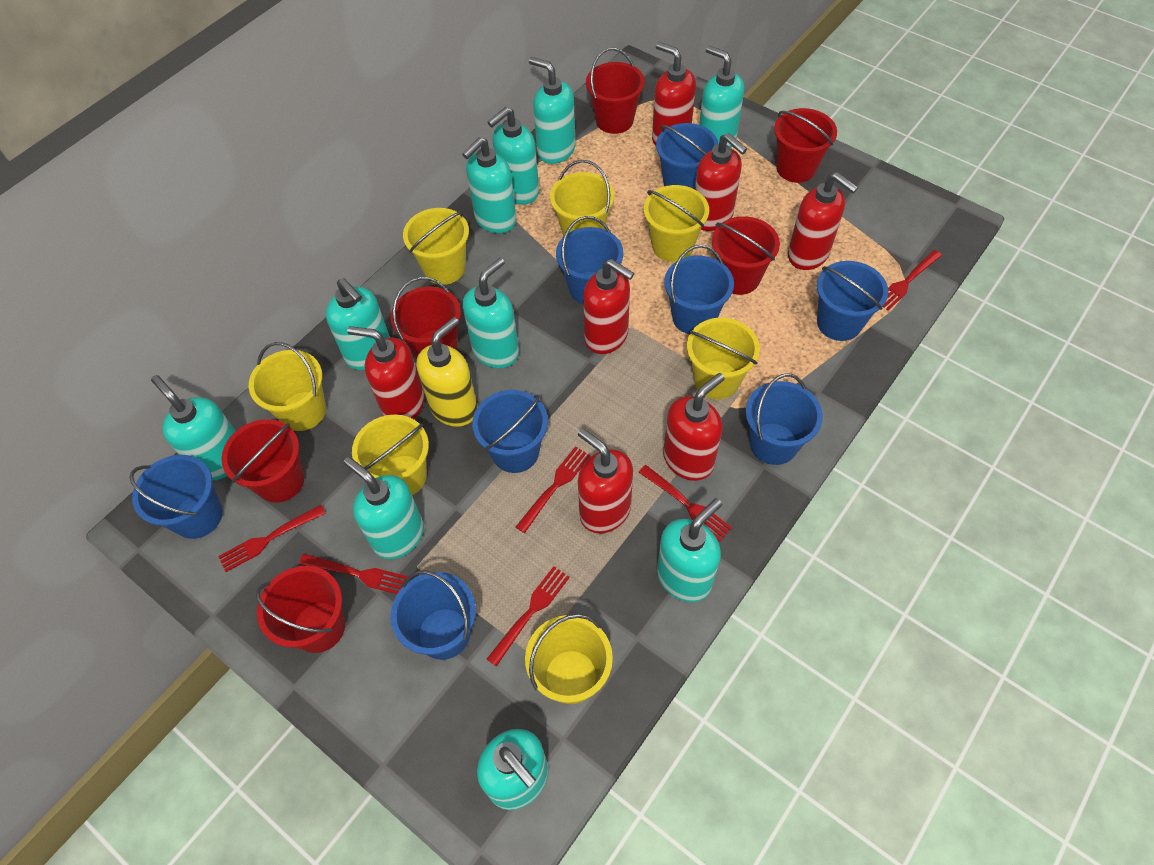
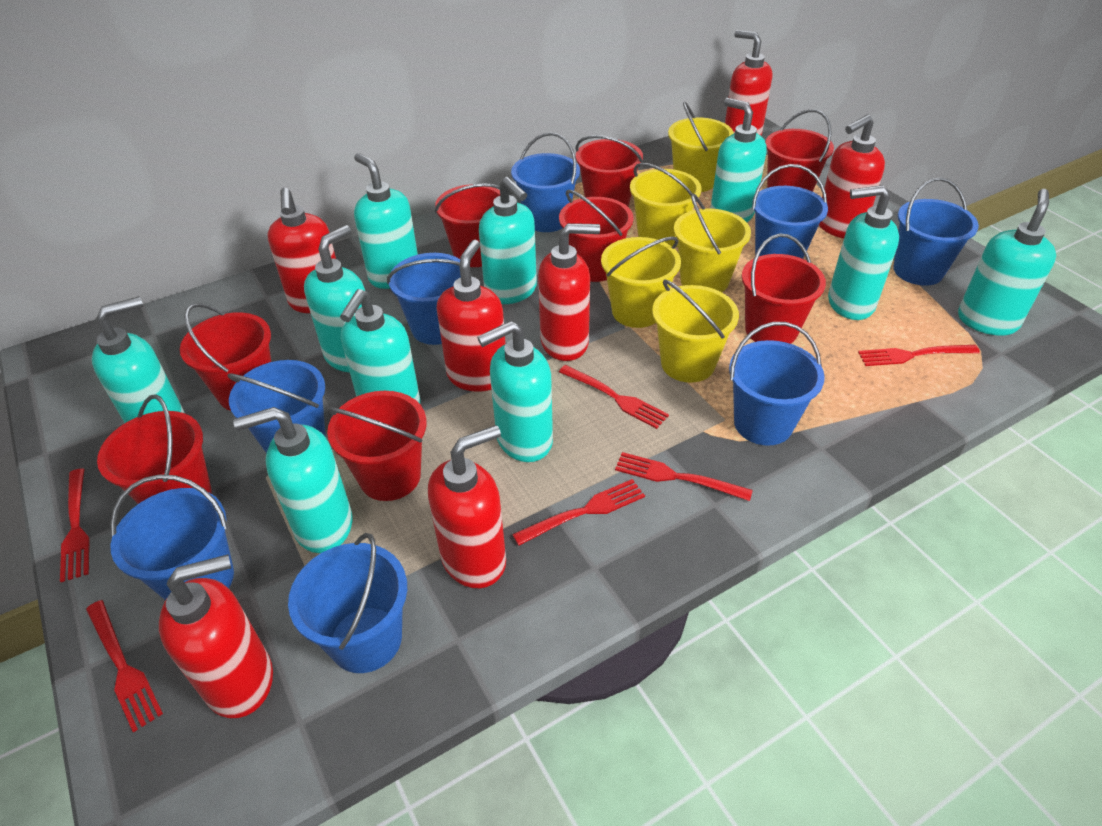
red bucket: 6 -> 8
yellow bucket: 7 -> 5
yellow soap dispenser: 1 -> 0

